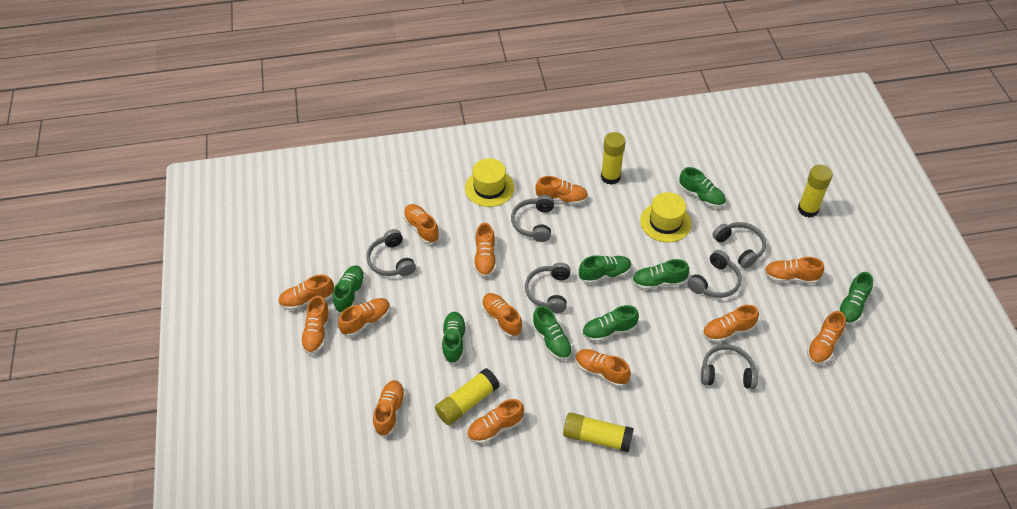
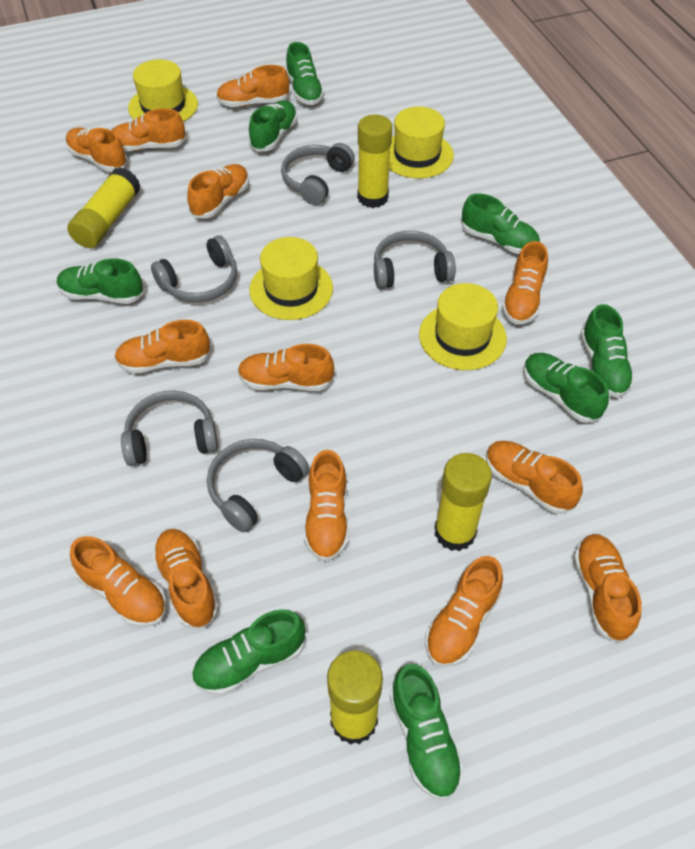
grey headphones: 6 -> 5
yellow hat: 2 -> 4

